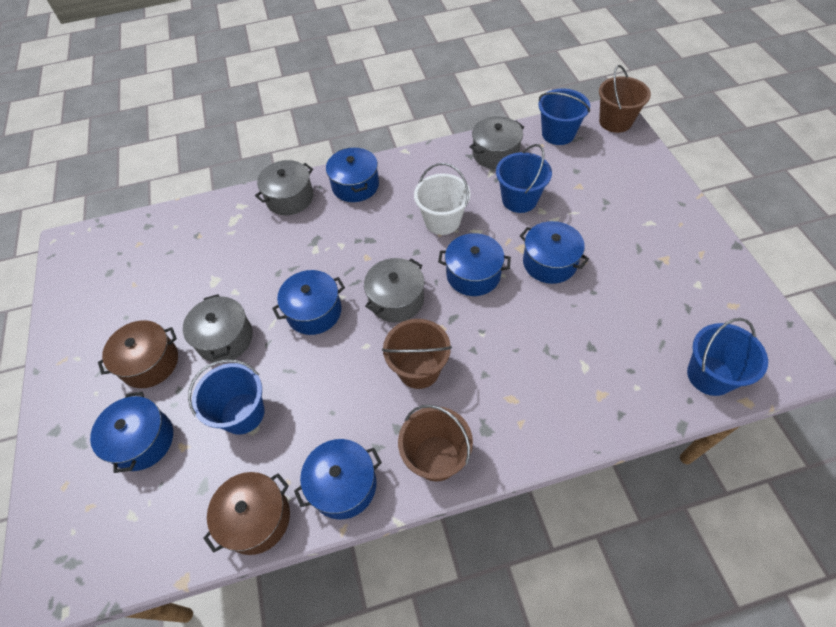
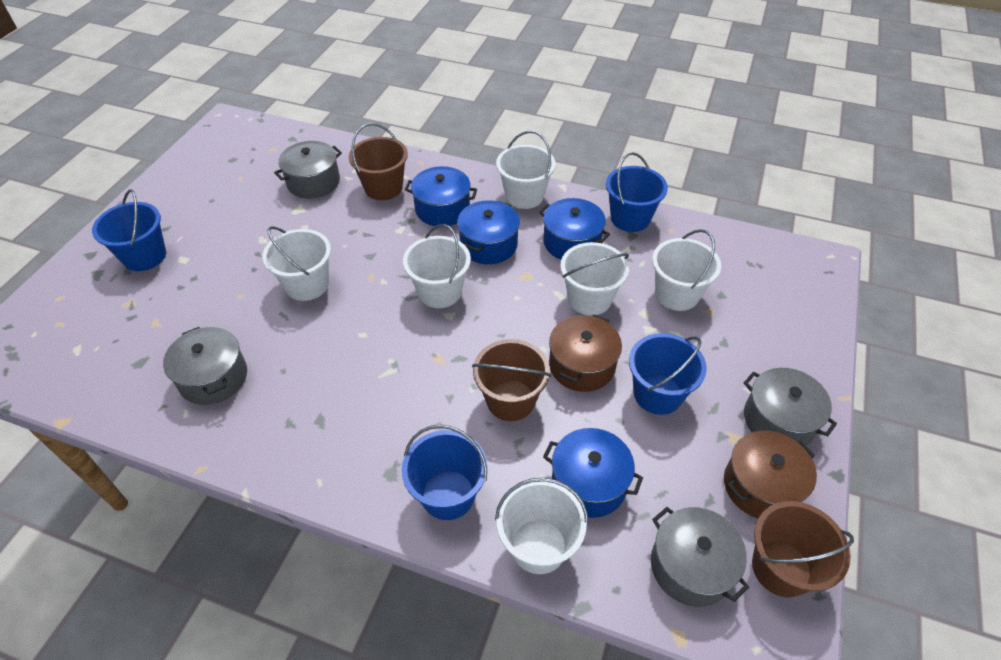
blue pot: 6 -> 4
white bucket: 1 -> 6

